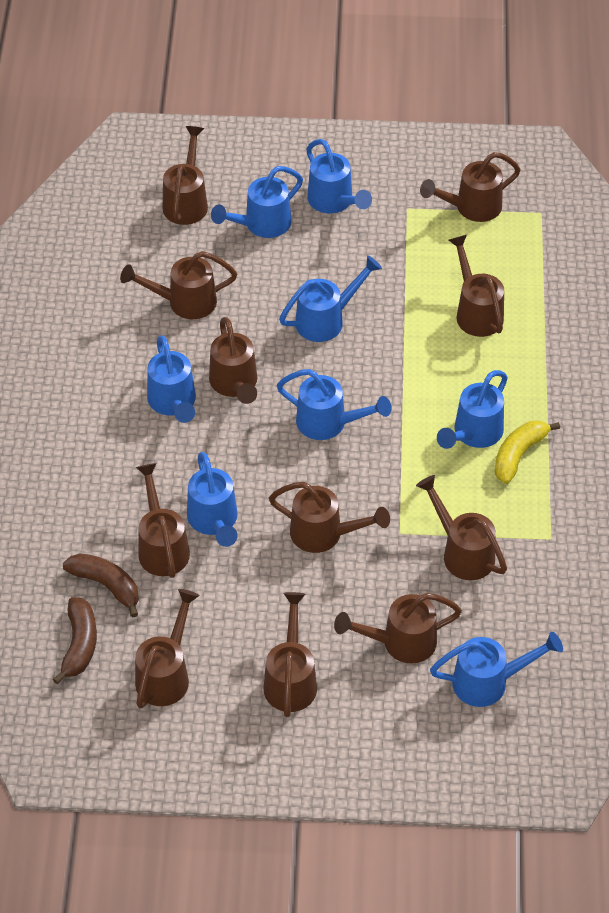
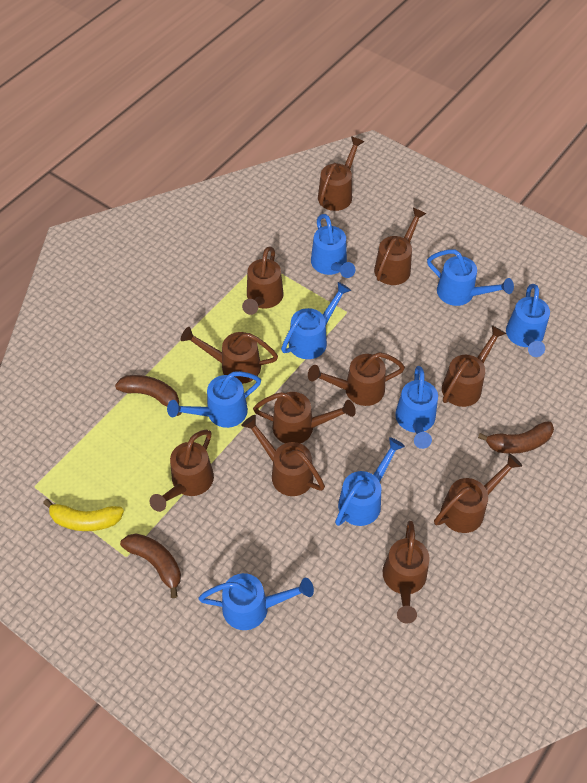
brown banana: 2 -> 3

